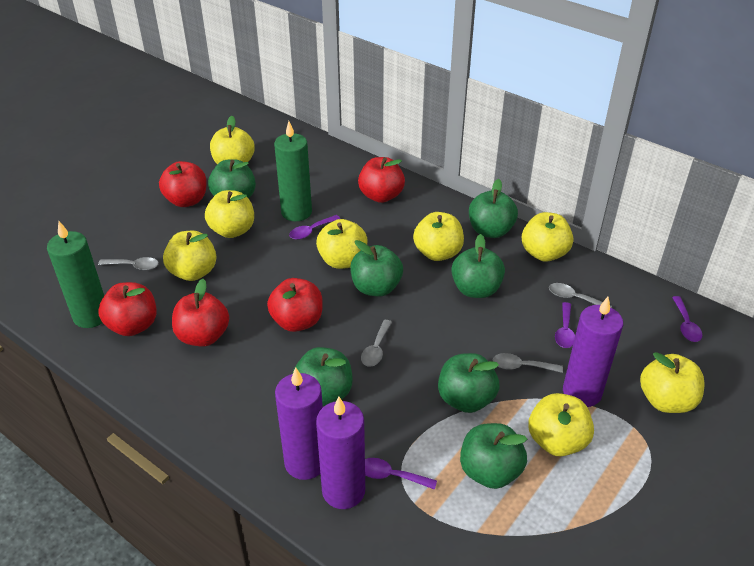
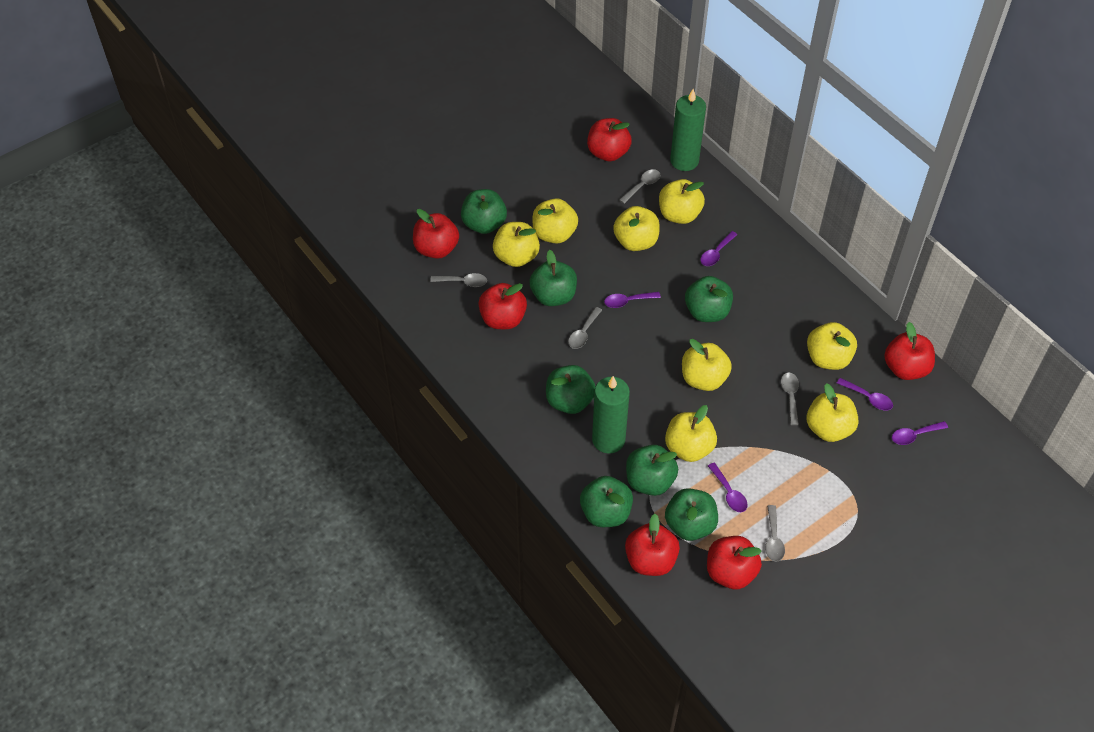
grey spoon: 4 -> 5
purple candle: 3 -> 0
purple spoon: 4 -> 5
red apple: 5 -> 6

